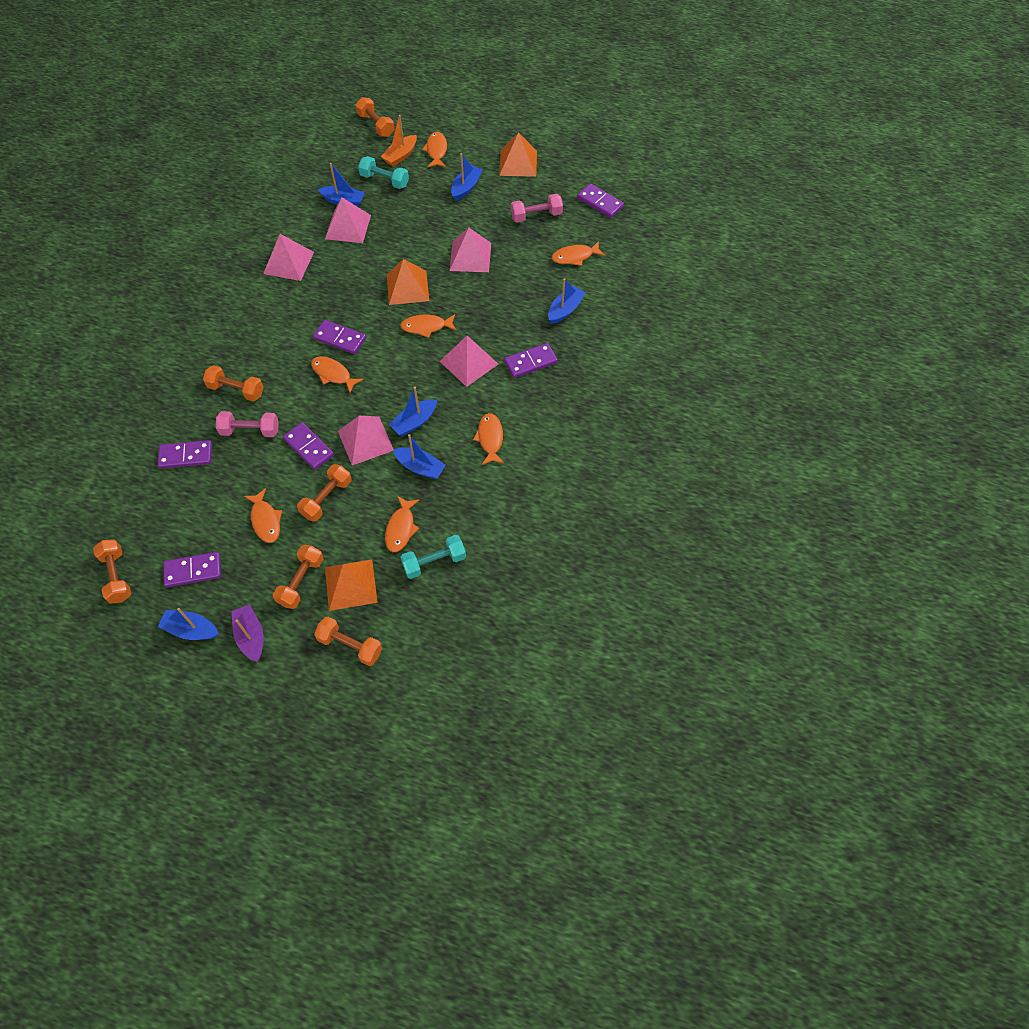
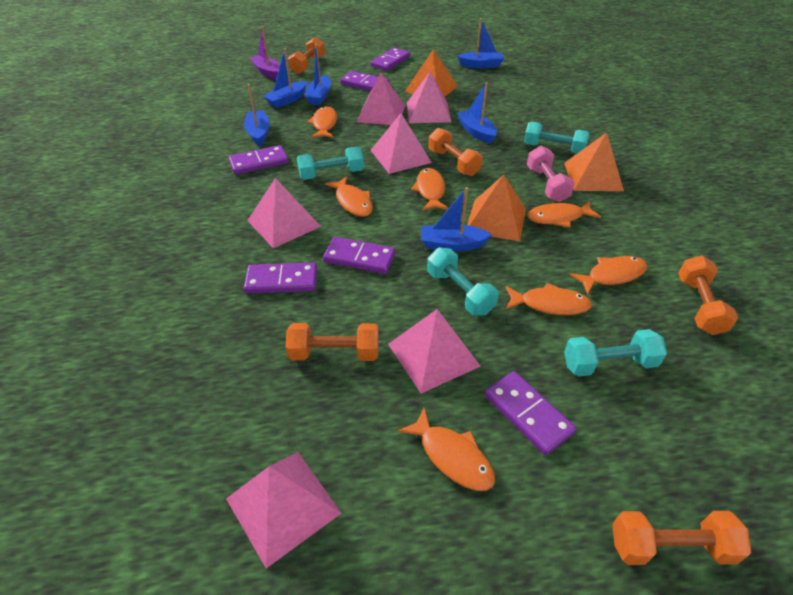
orange boat: 1 -> 0
orange dumbbell: 6 -> 5
pink dumbbell: 2 -> 1
pink pyramid: 5 -> 6
turquoise dumbbell: 2 -> 4

